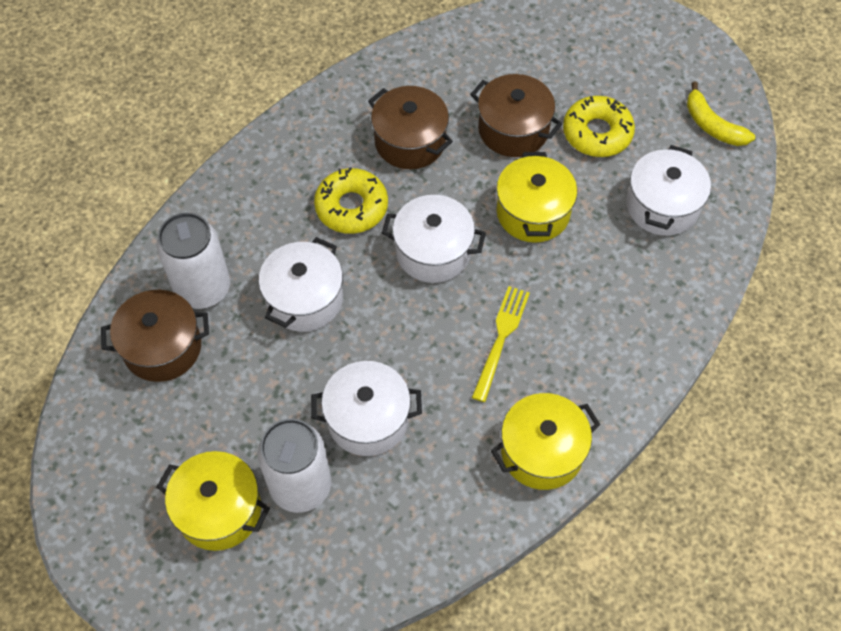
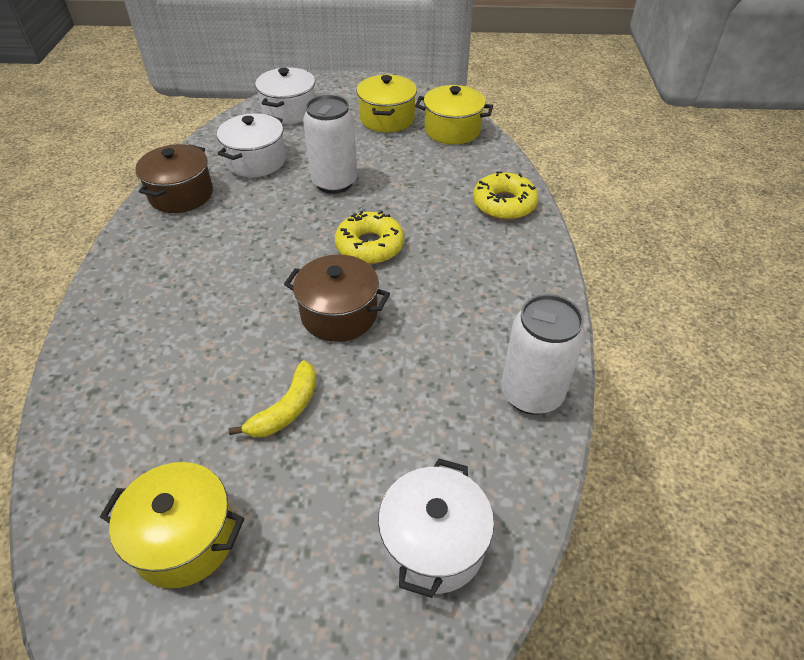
brown pot: 3 -> 2
white pot: 4 -> 3
yellow fork: 1 -> 0

